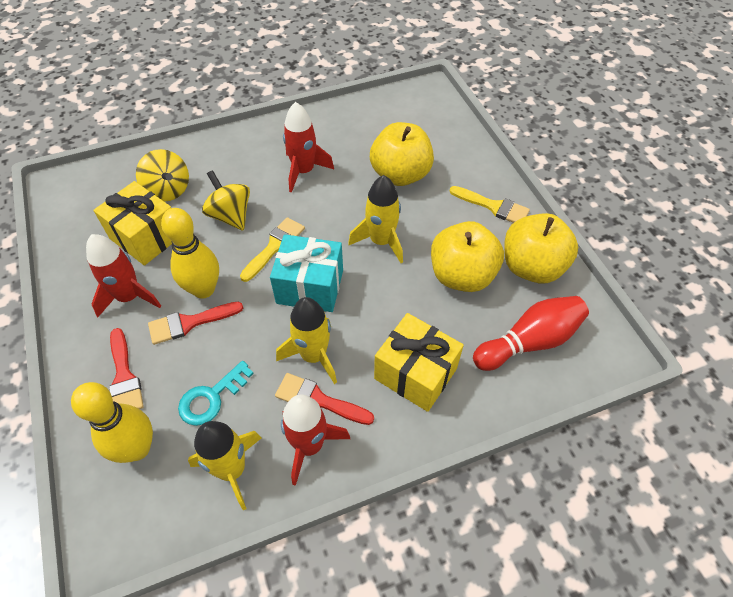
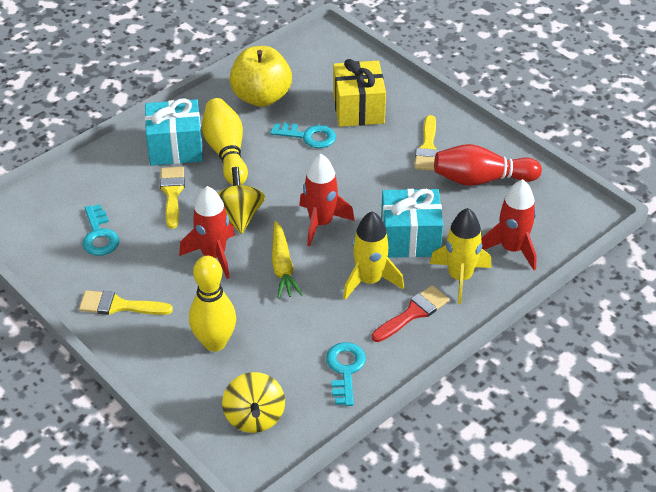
red brush: 3 -> 1
turquoise gift: 1 -> 2
turquoise key: 1 -> 3
yellow apple: 3 -> 1
yellow brush: 2 -> 3
yellow carrot: 0 -> 1
yellow gift: 2 -> 1
yellow rocket: 3 -> 2

